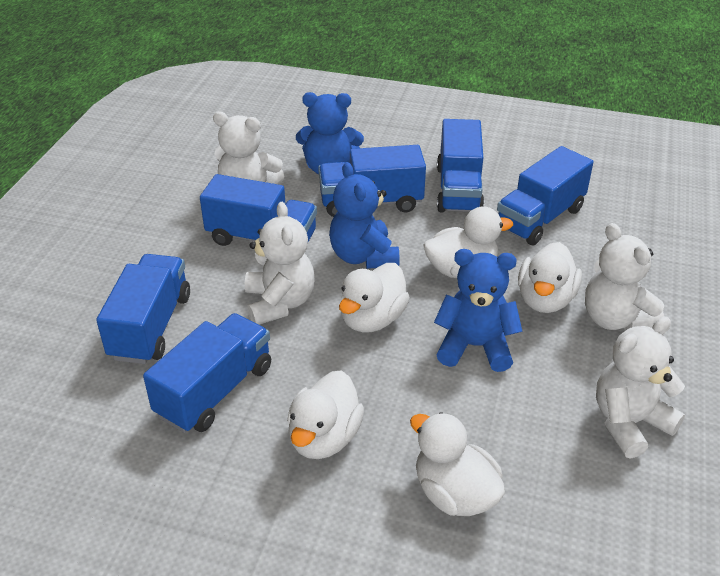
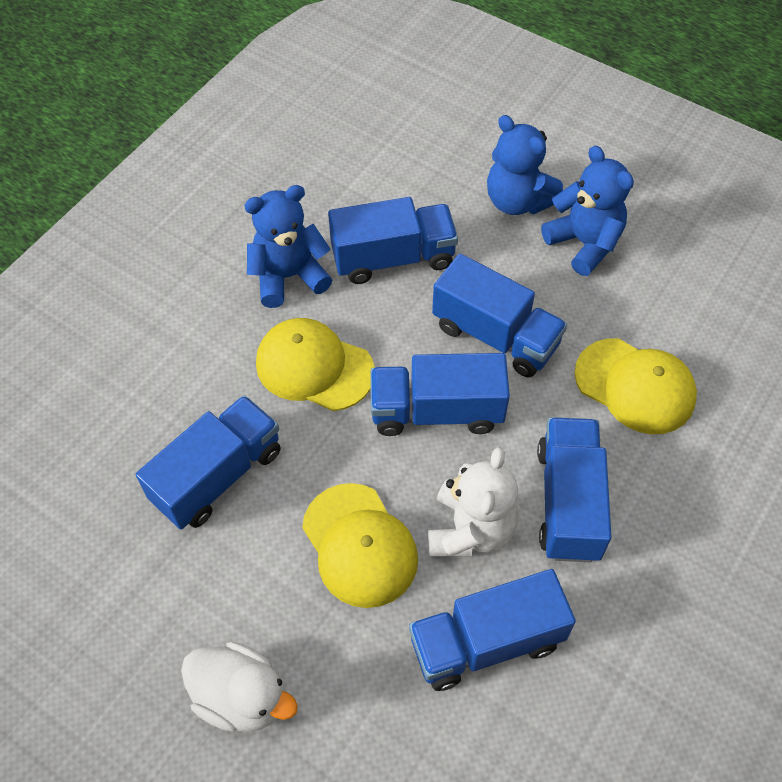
white duck: 5 -> 1
white teddy bear: 4 -> 1
yellow cap: 0 -> 3

